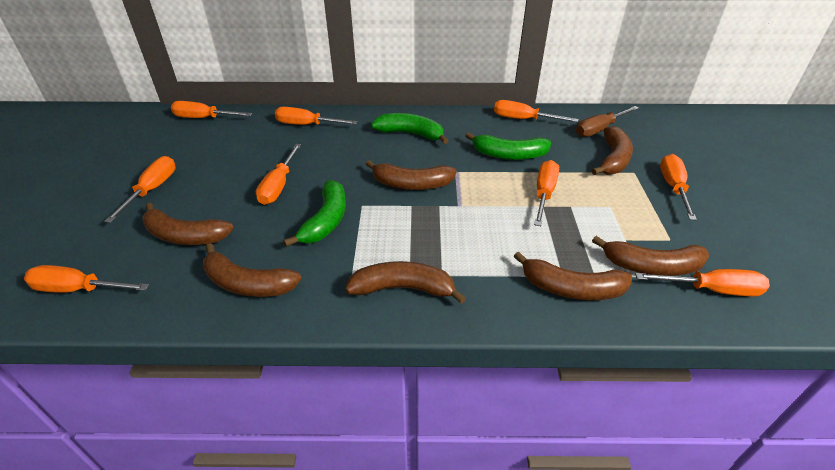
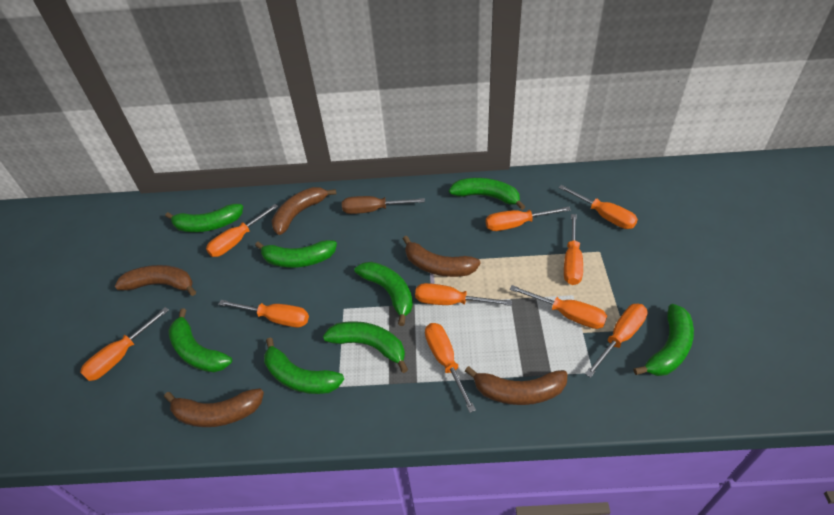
brown banana: 7 -> 5
green banana: 3 -> 8
orange screwdriver: 9 -> 10

